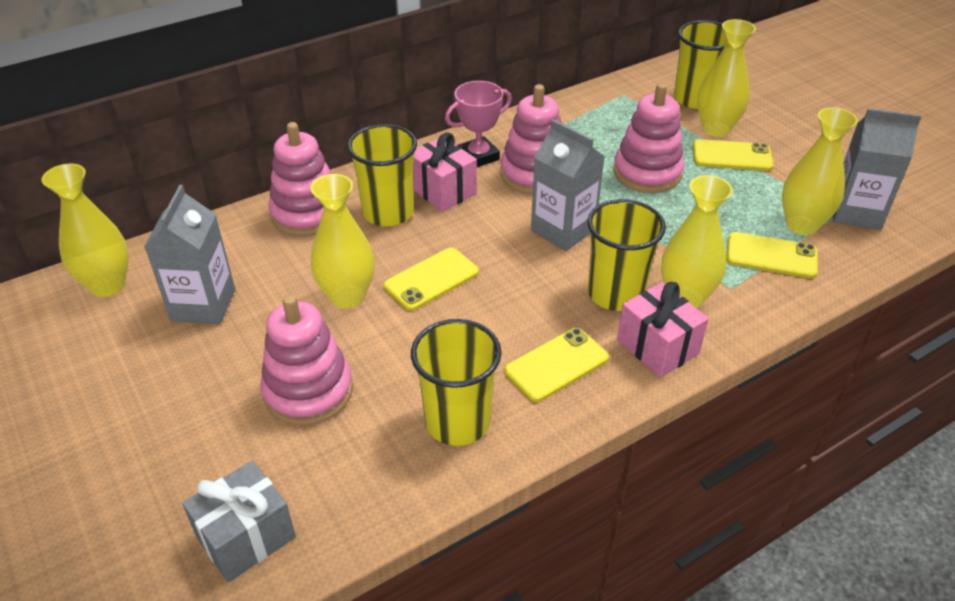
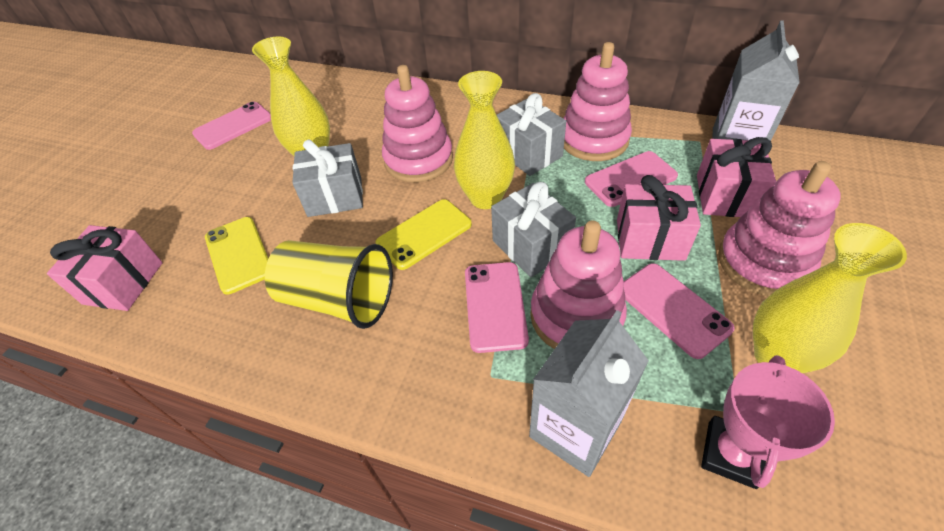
grey carton: 3 -> 2
grey gift: 1 -> 3
pink gift: 2 -> 3
pink phone: 0 -> 4
yellow cup: 4 -> 1
yellow phone: 4 -> 2
yellow vase: 5 -> 3

